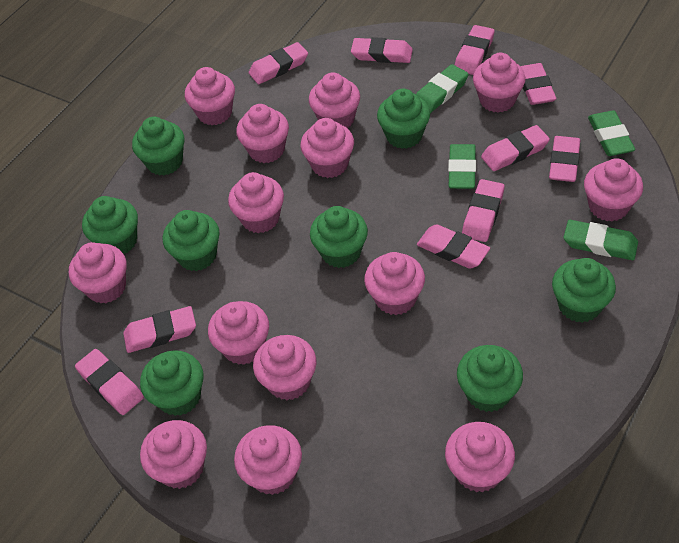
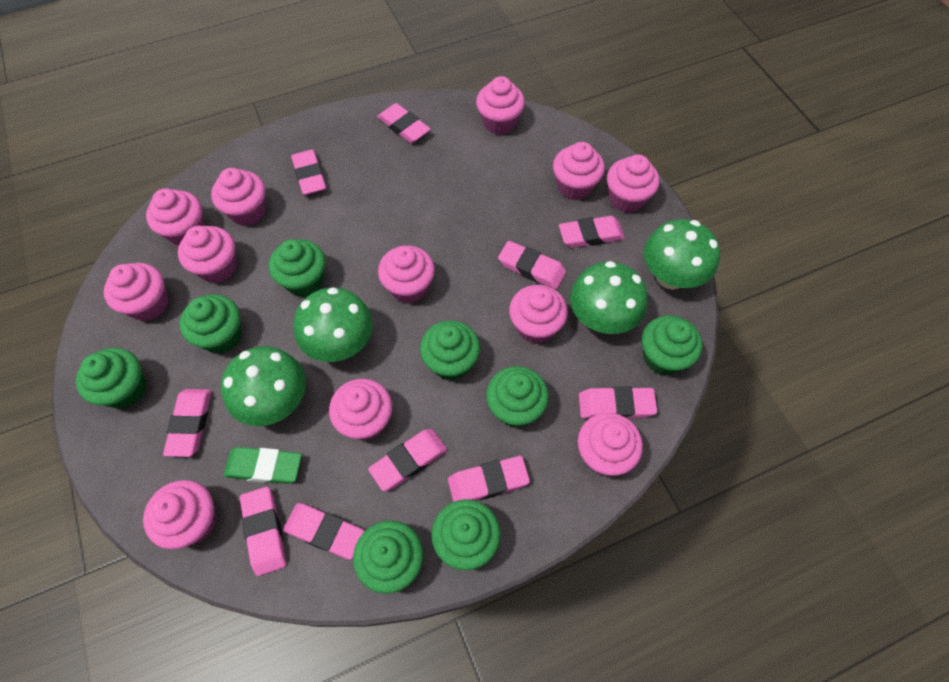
green eraser: 4 -> 1
green mushroom: 0 -> 4
pink cupcake: 14 -> 12

